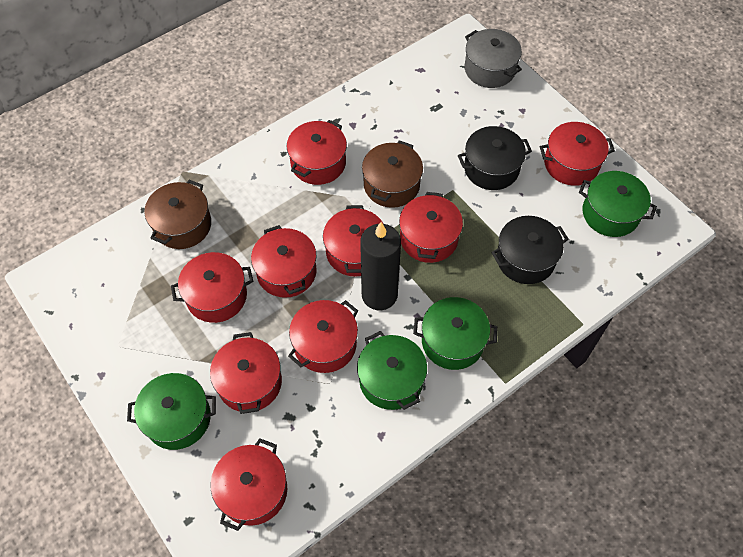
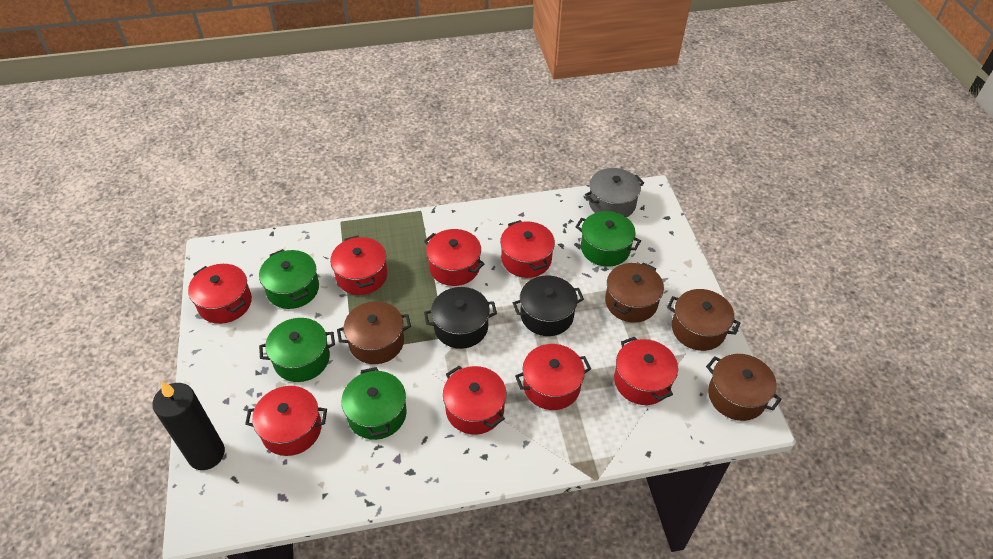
brown pot: 2 -> 4
red pot: 9 -> 8

